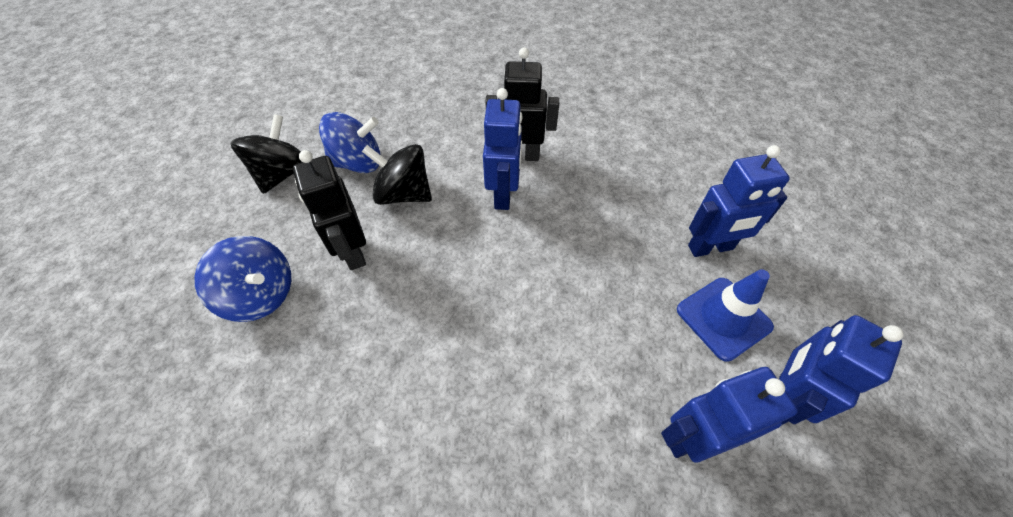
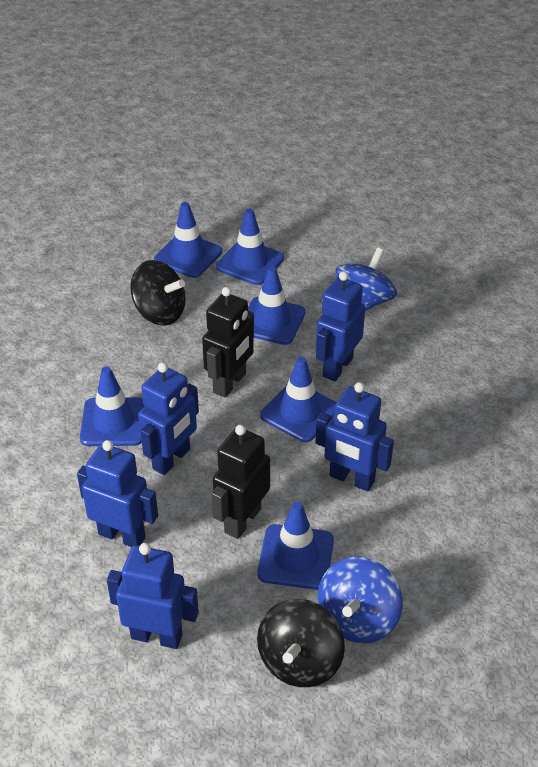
blue robot: 4 -> 5
blue traffic cone: 1 -> 6

